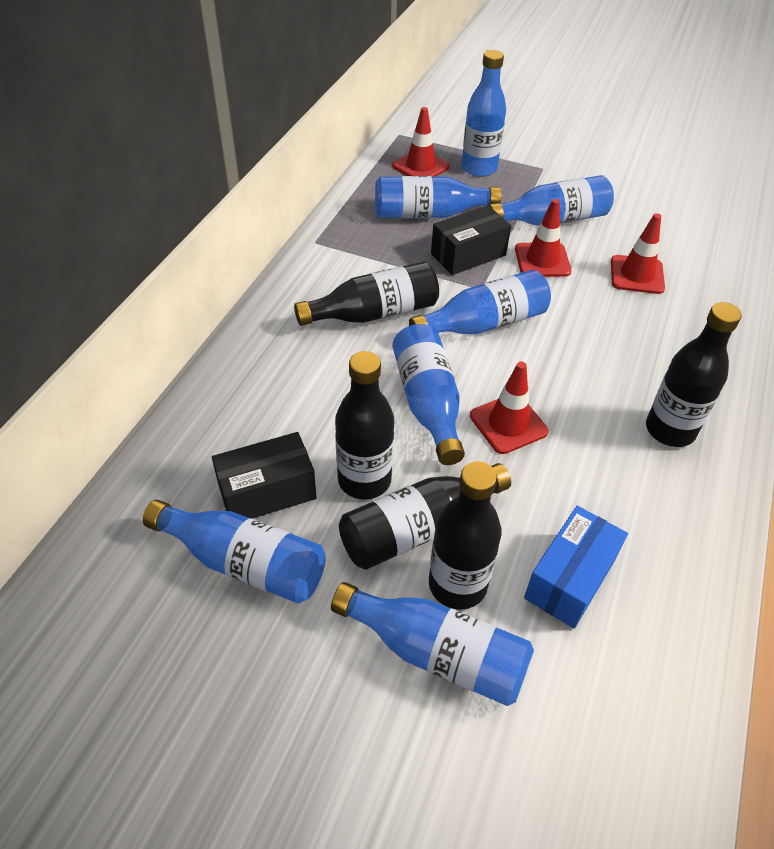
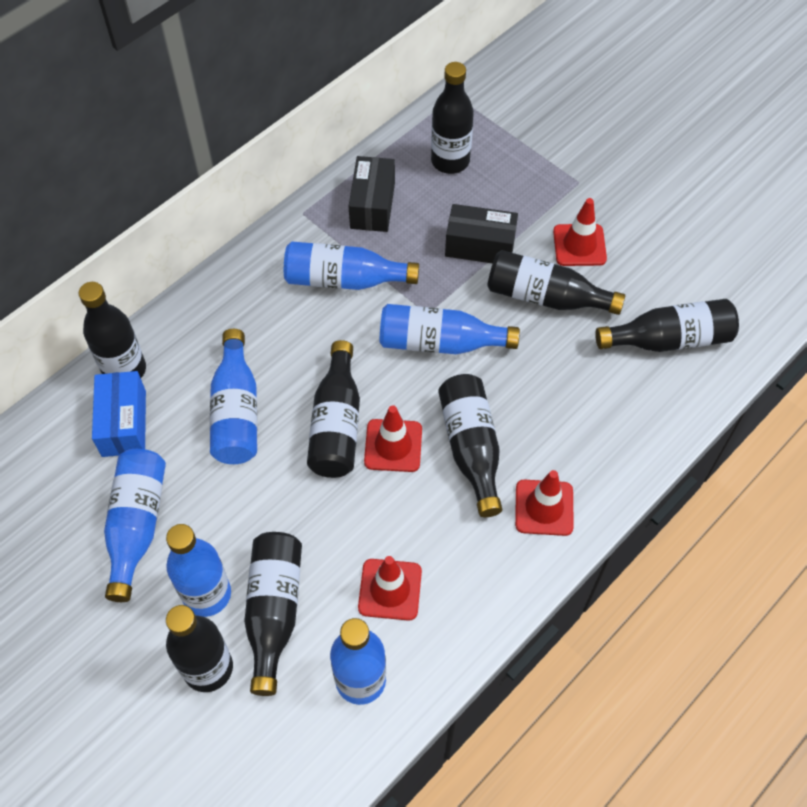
black bottle: 5 -> 8
blue bottle: 7 -> 6

